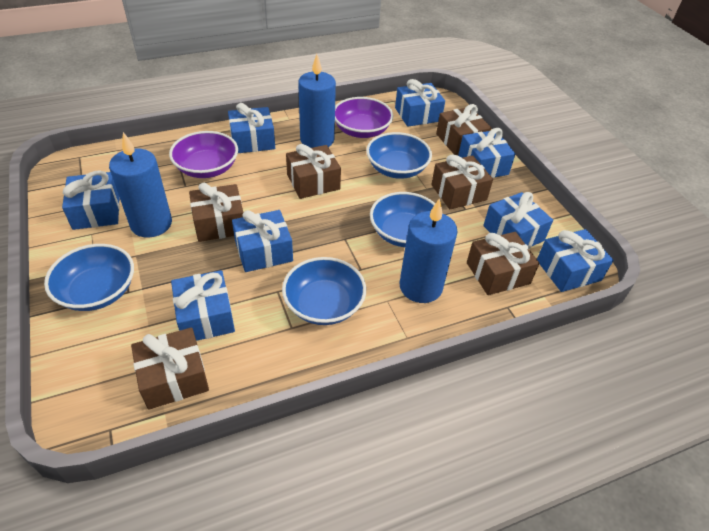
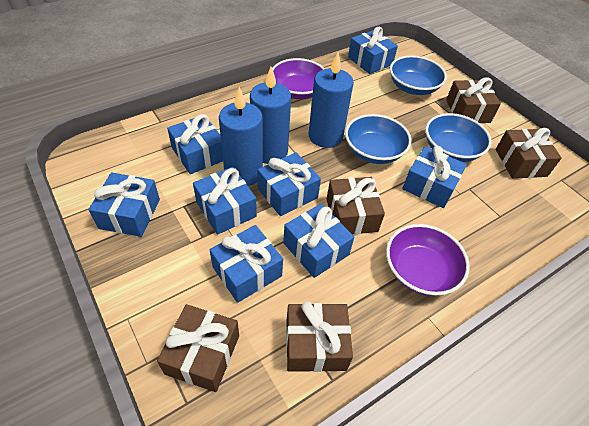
blue bowl: 4 -> 3
brown gift: 6 -> 5

